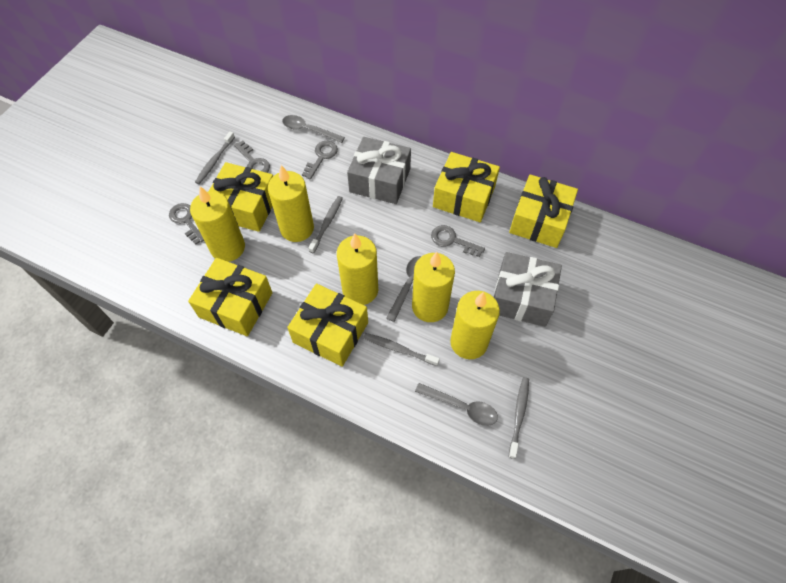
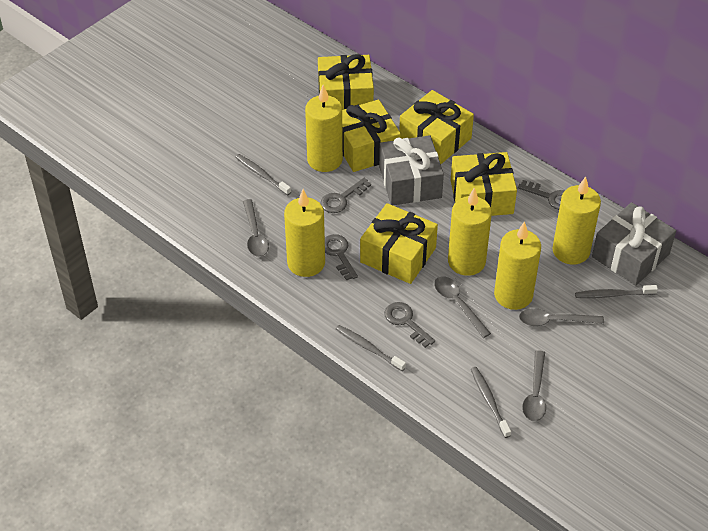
grey spoon: 3 -> 4

